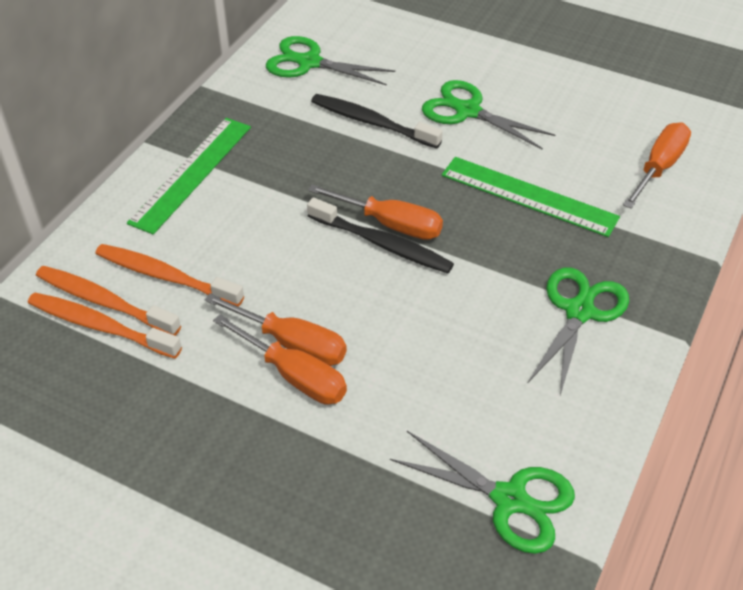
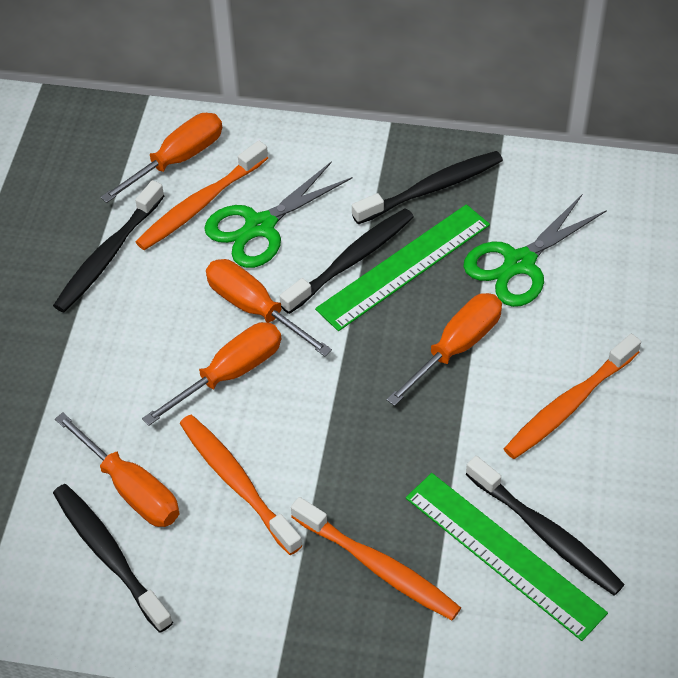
black toothbrush: 2 -> 5
green scissors: 4 -> 2
orange screwdriver: 4 -> 5
orange toothbrush: 3 -> 4

